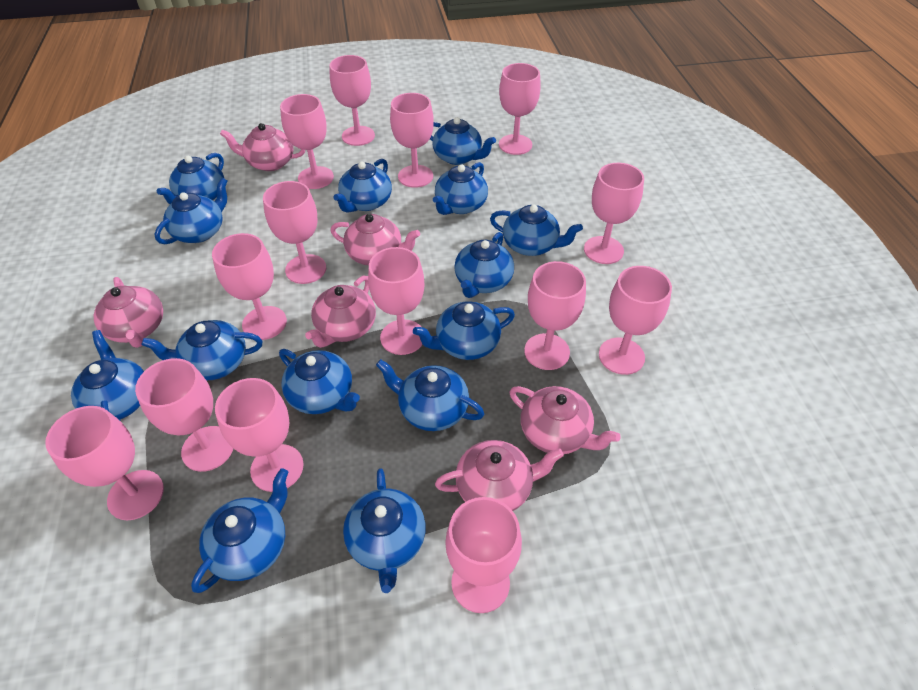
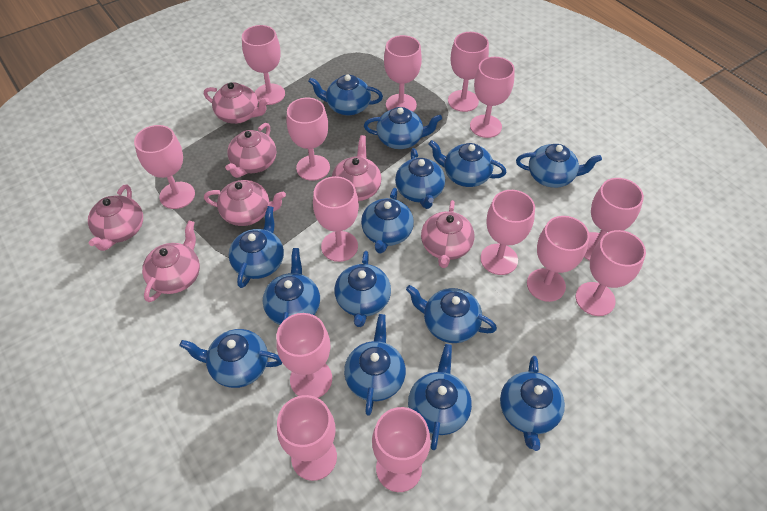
pink teapot: 6 -> 7

